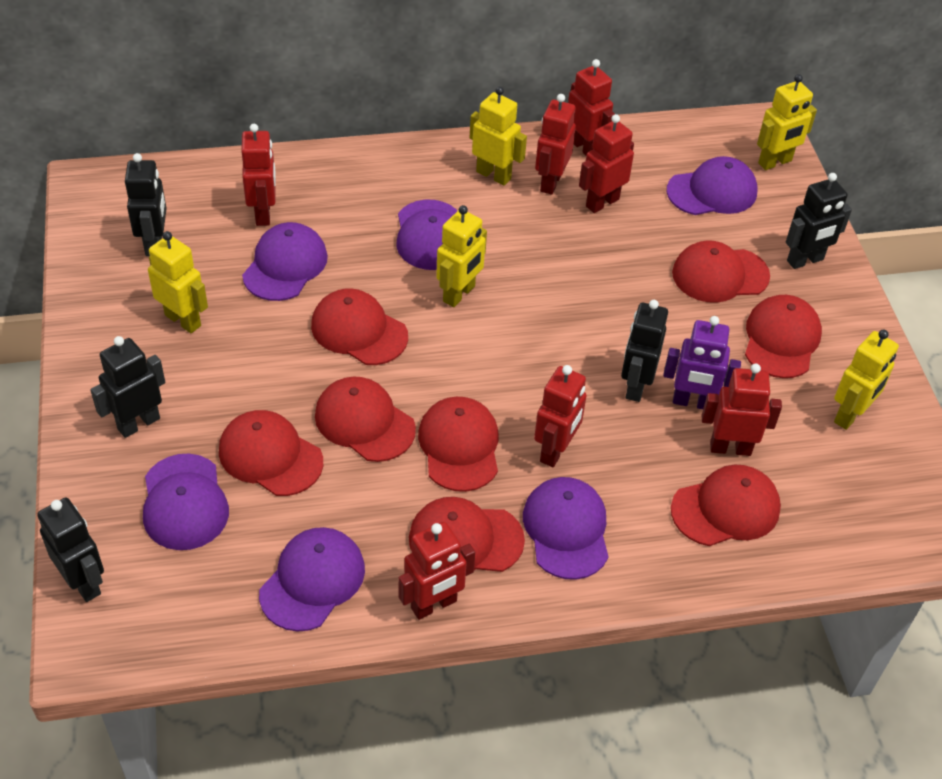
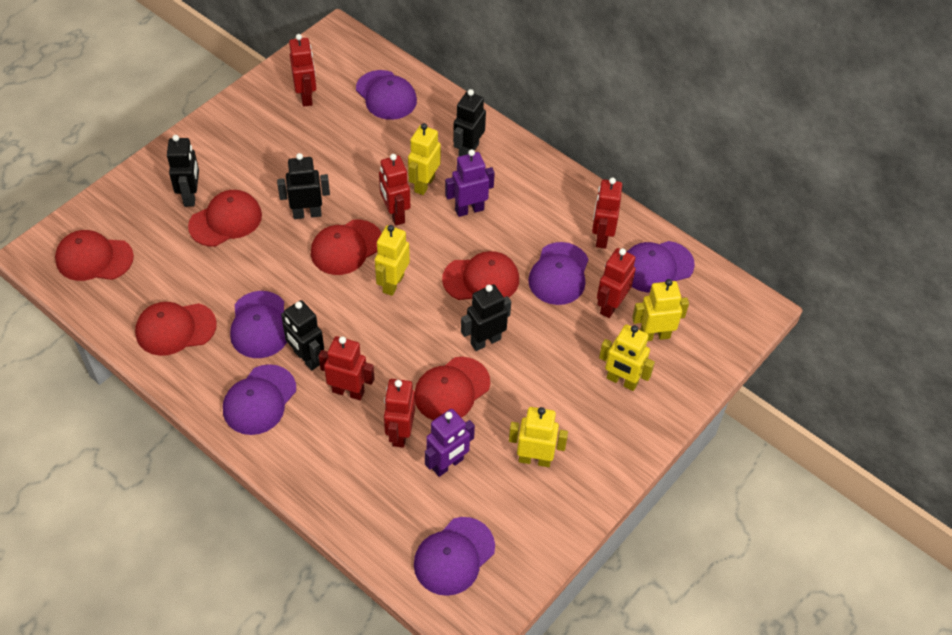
purple robot: 1 -> 2
red cap: 8 -> 6
red robot: 7 -> 6

